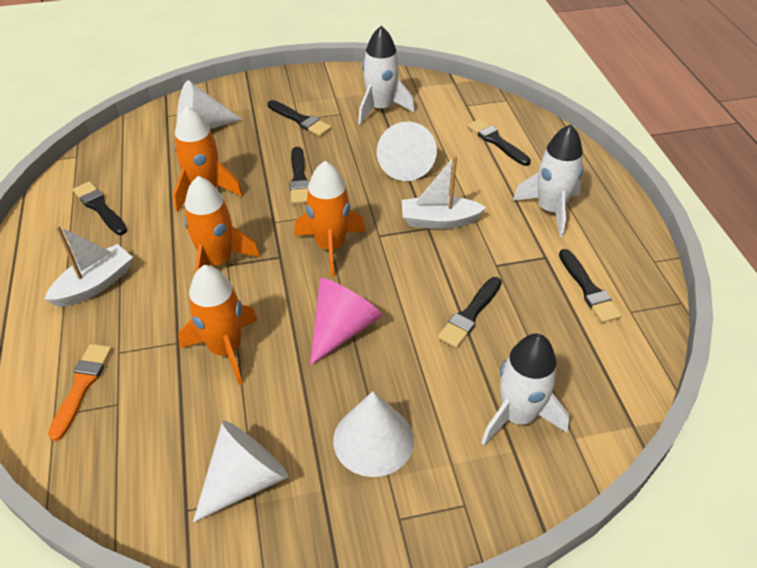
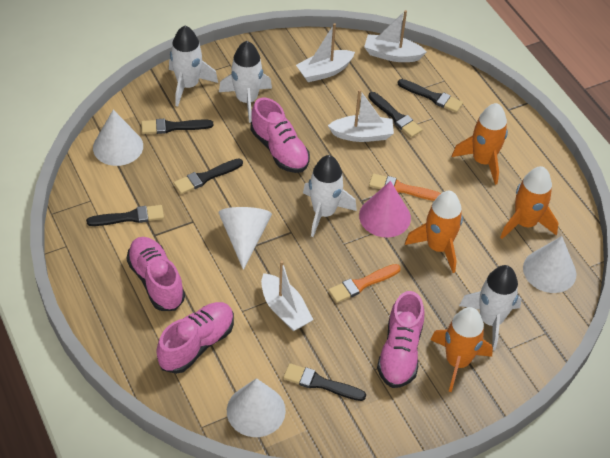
orange brush: 1 -> 2
pink shoe: 0 -> 4
white boat: 2 -> 4
white rocket: 3 -> 4

